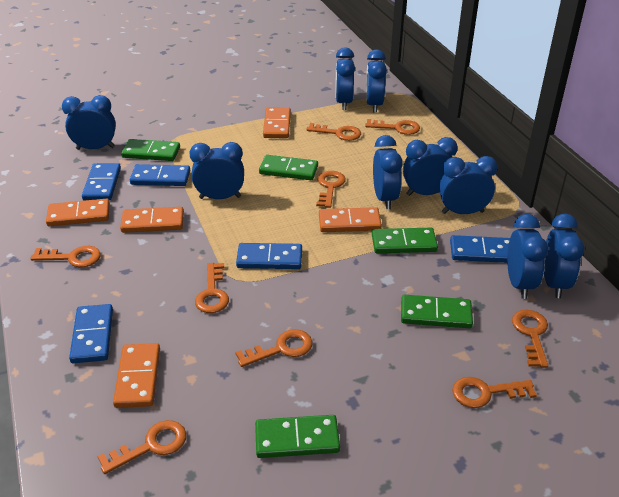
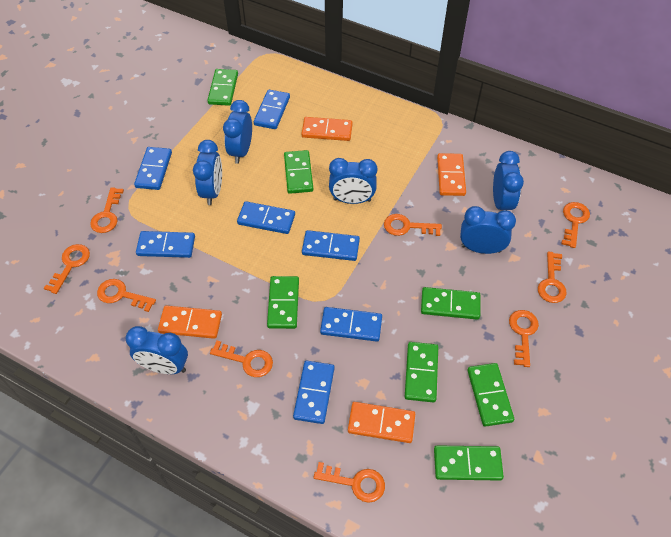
blue clock: 9 -> 6
blue domino: 5 -> 7
green domino: 5 -> 7
orange domino: 5 -> 4

